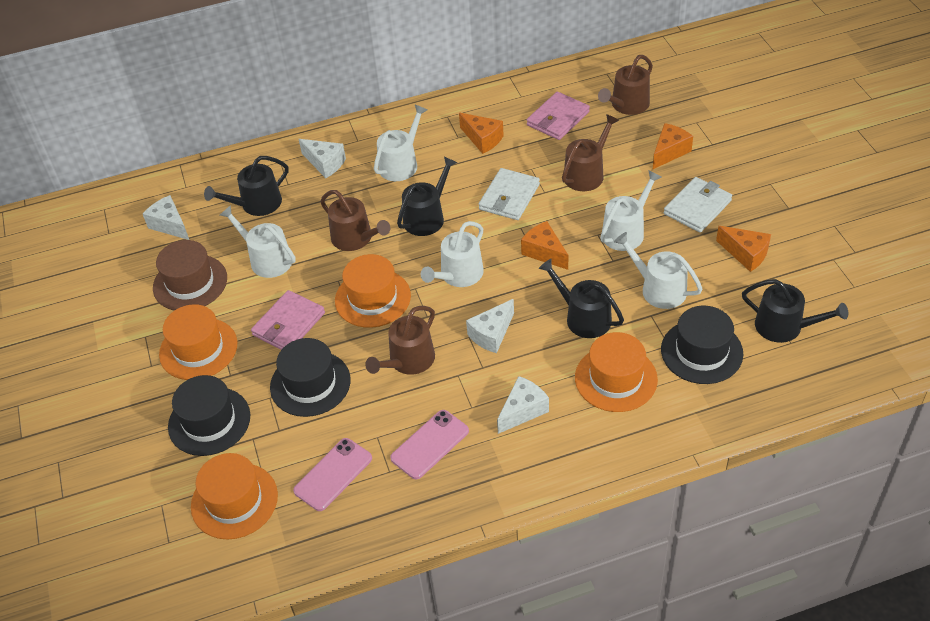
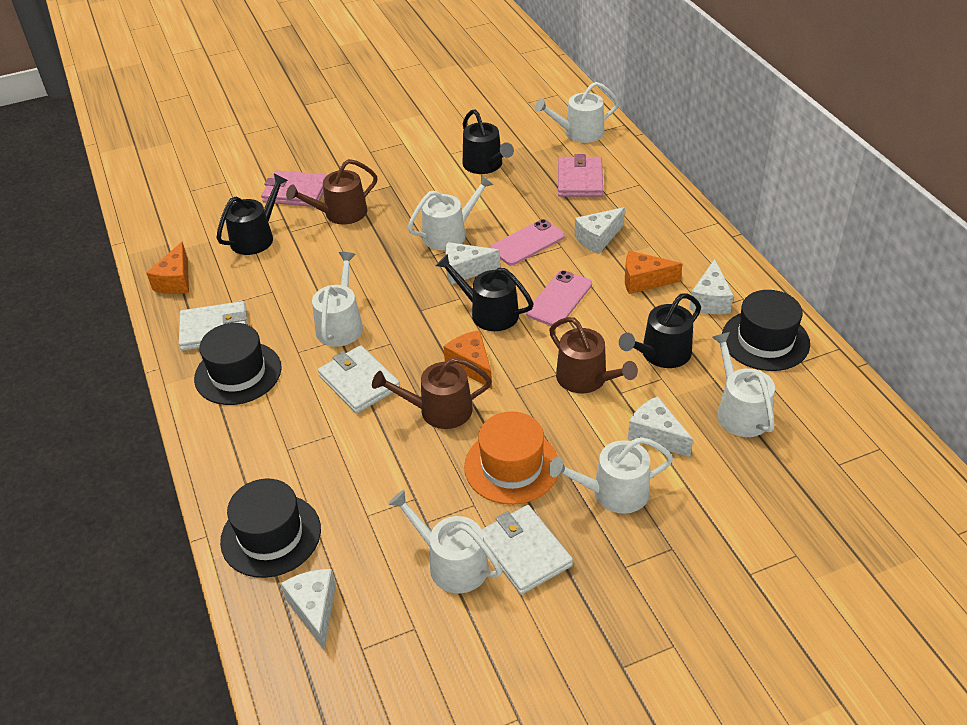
brown hat: 1 -> 0
brown watering can: 4 -> 3
orange cheese: 4 -> 3
orange hat: 4 -> 1
white cheese: 4 -> 5
white wallet: 2 -> 3
white watering can: 5 -> 6

